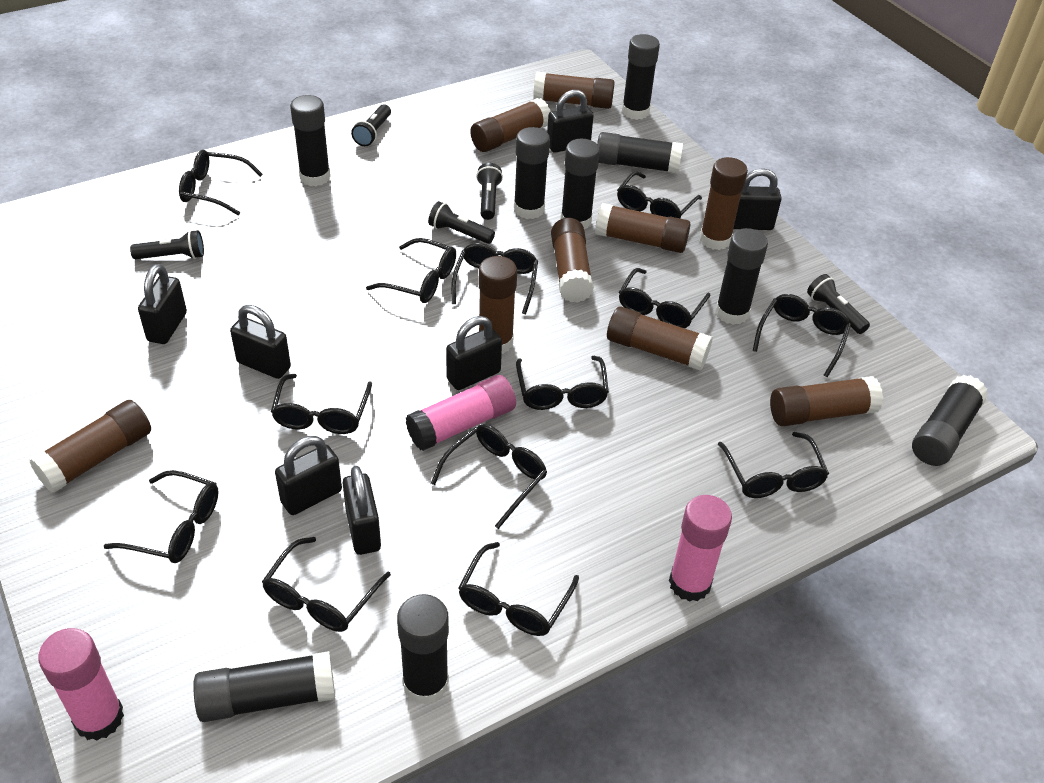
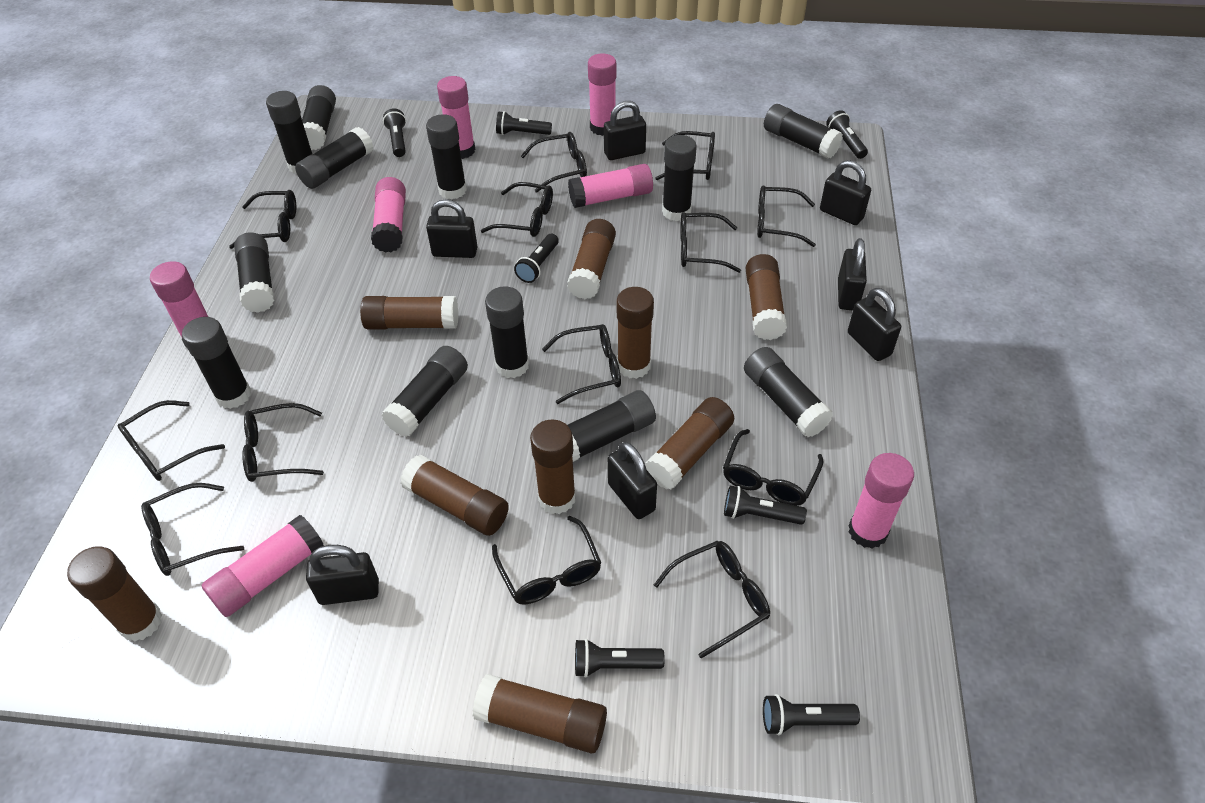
black flashlight: 5 -> 7
black glue stick: 9 -> 12
pink glue stick: 3 -> 7

